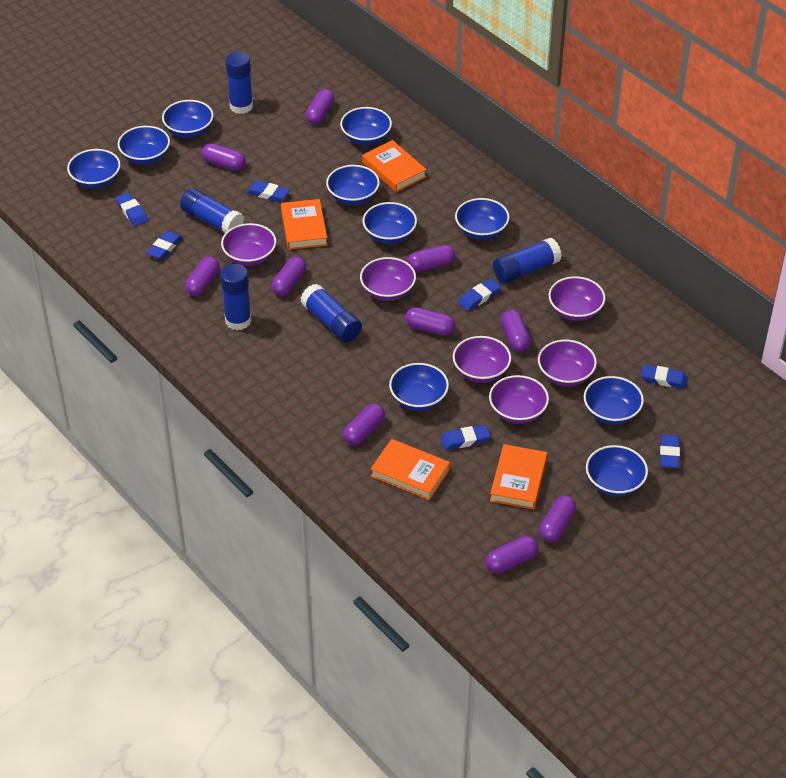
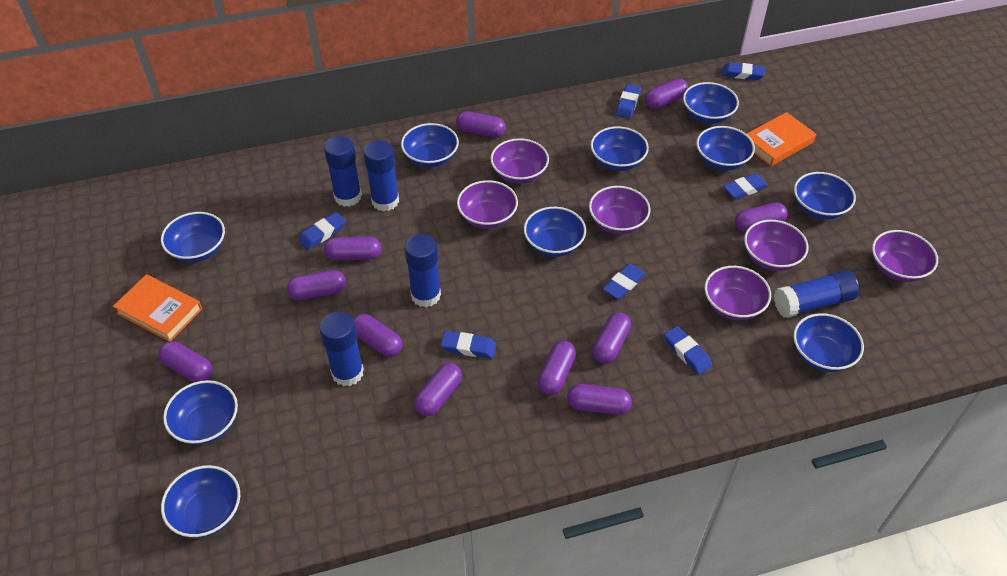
orange book: 4 -> 2
purple capsule: 10 -> 11

